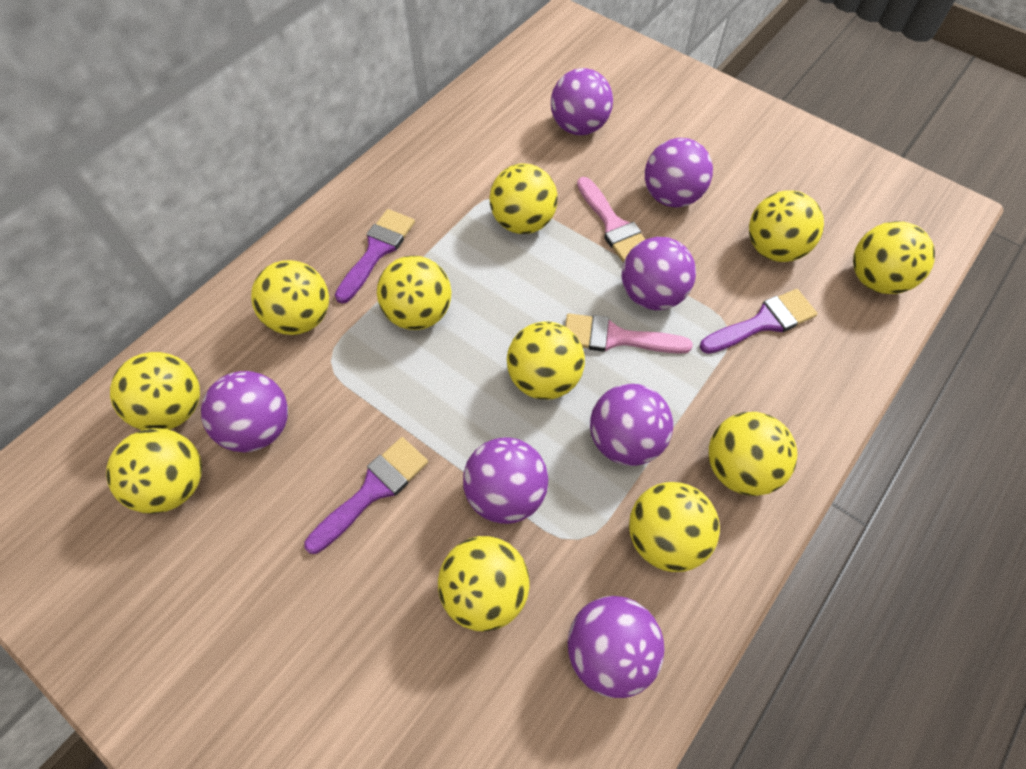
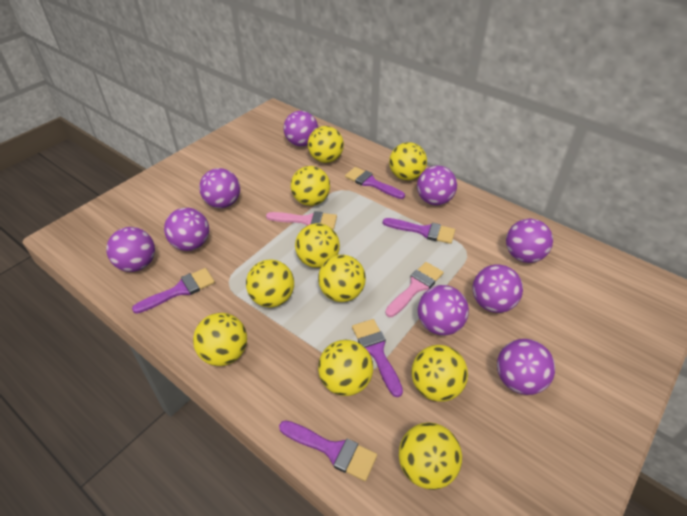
purple ball: 7 -> 9
purple brush: 3 -> 5
yellow ball: 11 -> 10

